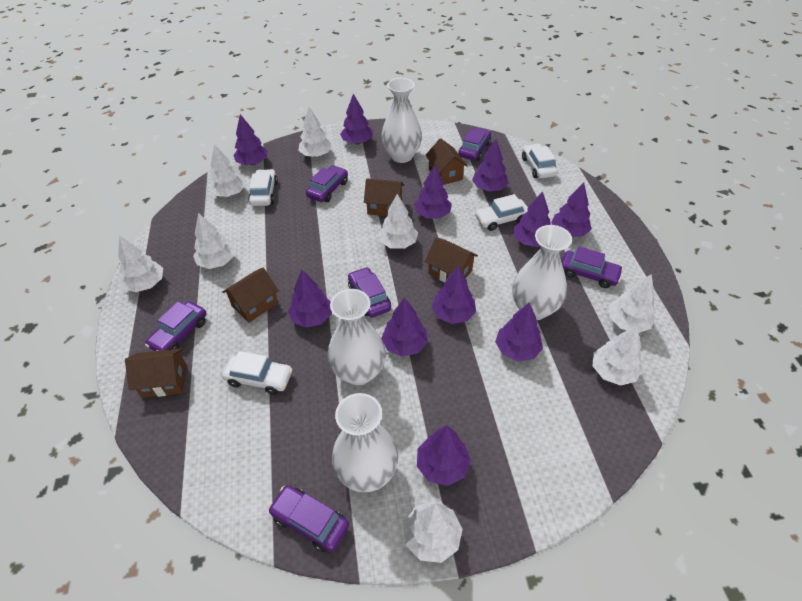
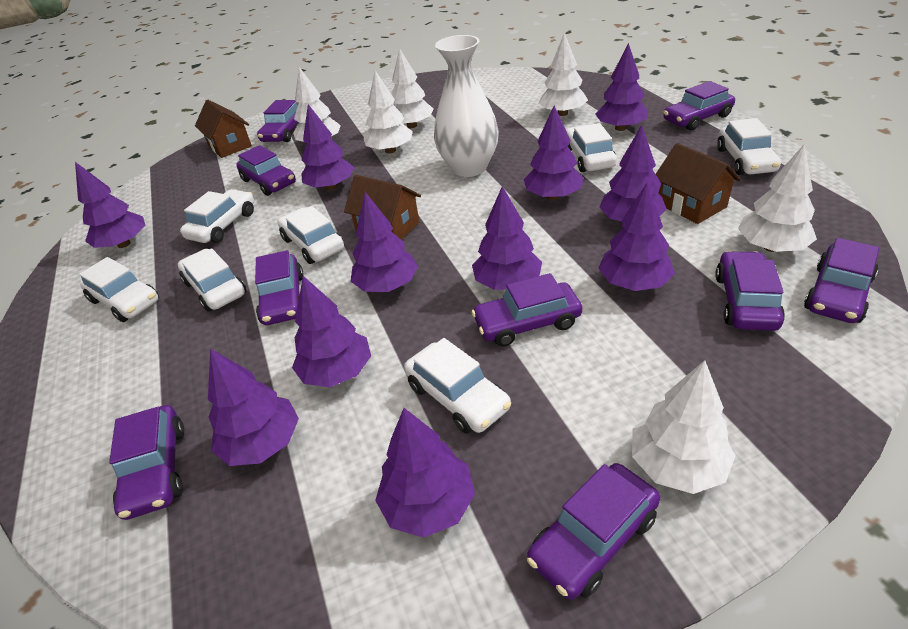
brown house: 5 -> 3
purple car: 6 -> 9
white car: 4 -> 7
white tree: 8 -> 6
white vase: 4 -> 1

